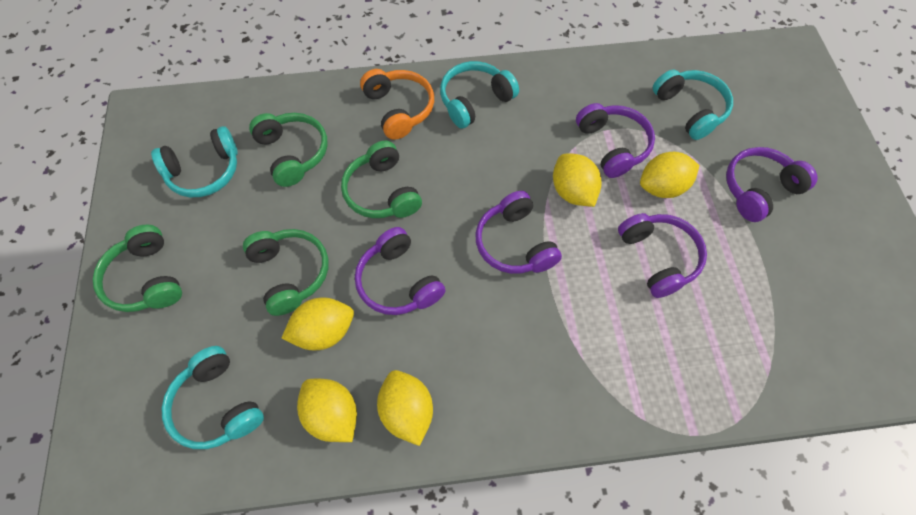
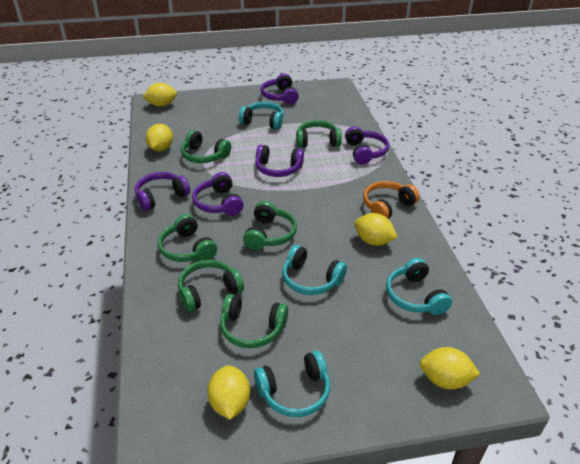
green headphones: 4 -> 6

